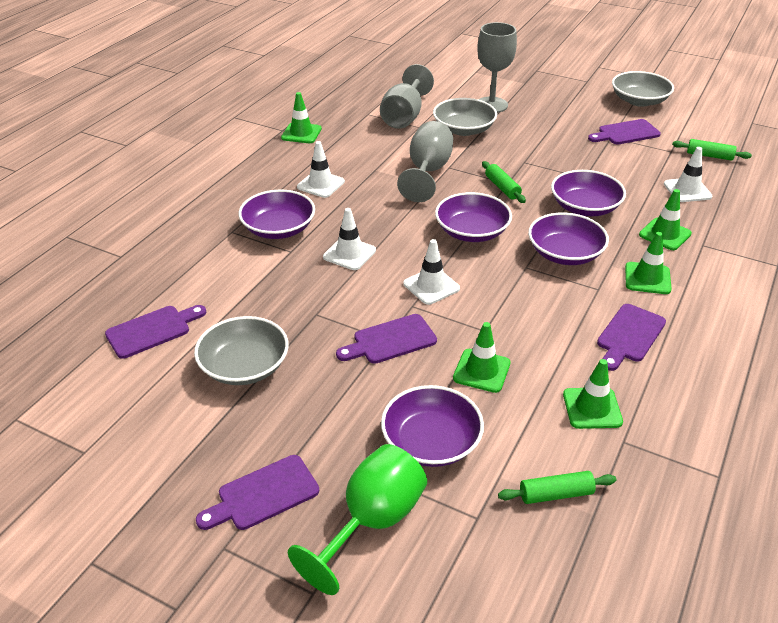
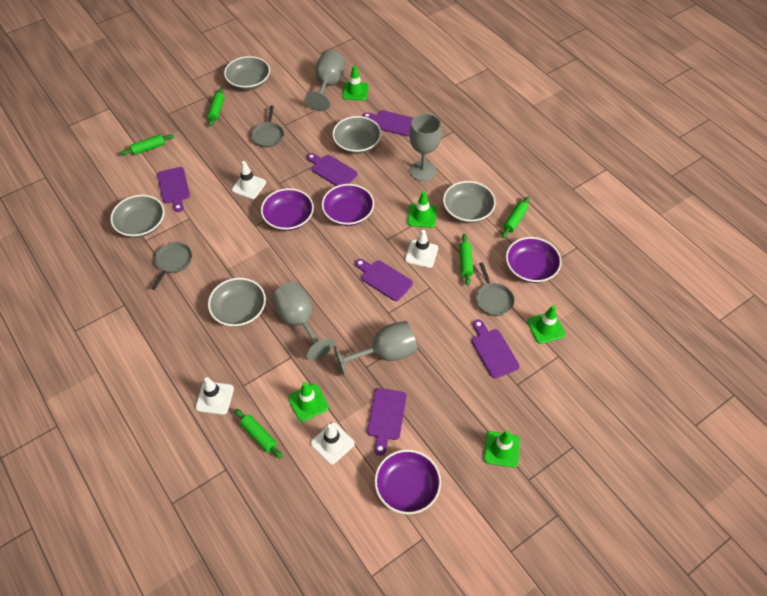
green goblet: 1 -> 0
green rolling pin: 3 -> 5
grey bowl: 3 -> 5
grey goblet: 3 -> 4
grey pan: 0 -> 3
purple bowl: 5 -> 4
purple cutting board: 5 -> 6

